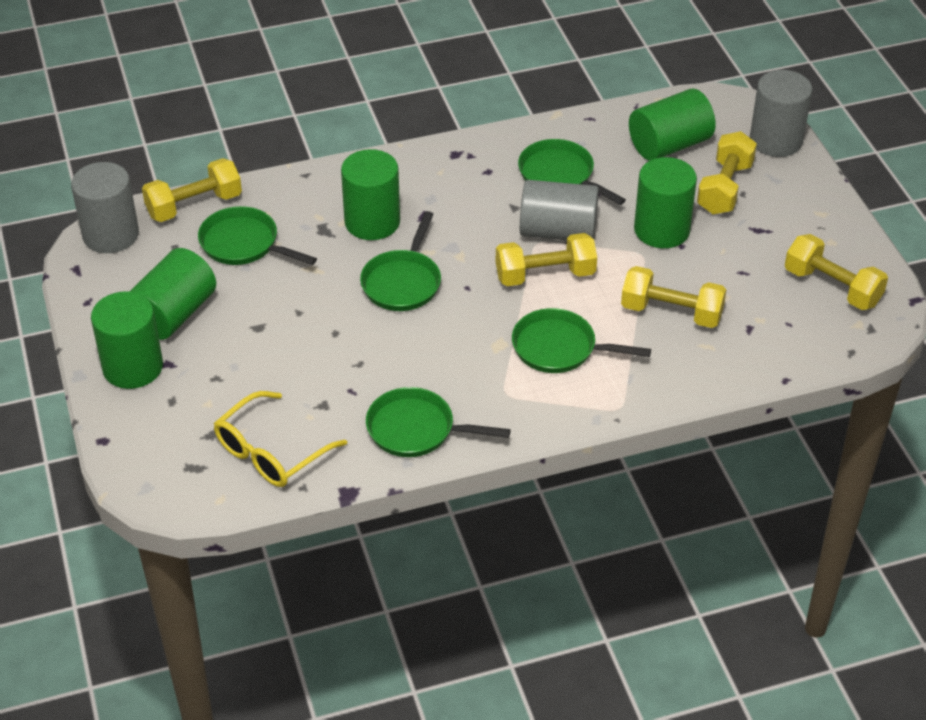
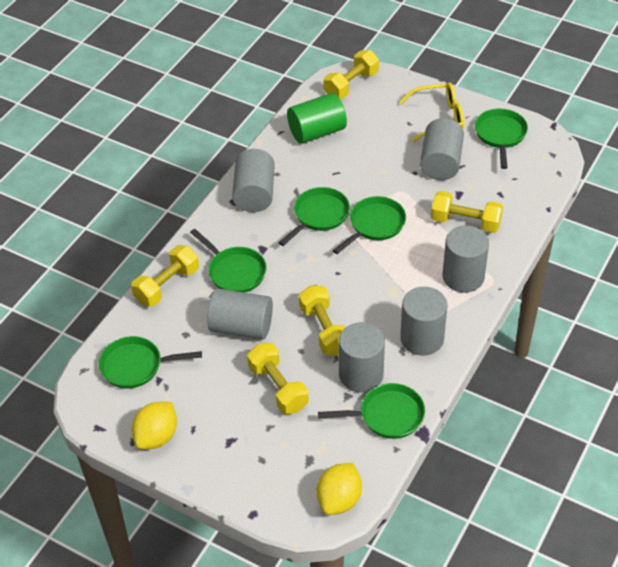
green cylinder: 5 -> 1
green pan: 5 -> 6
grey cylinder: 3 -> 6
yellow lemon: 0 -> 2

